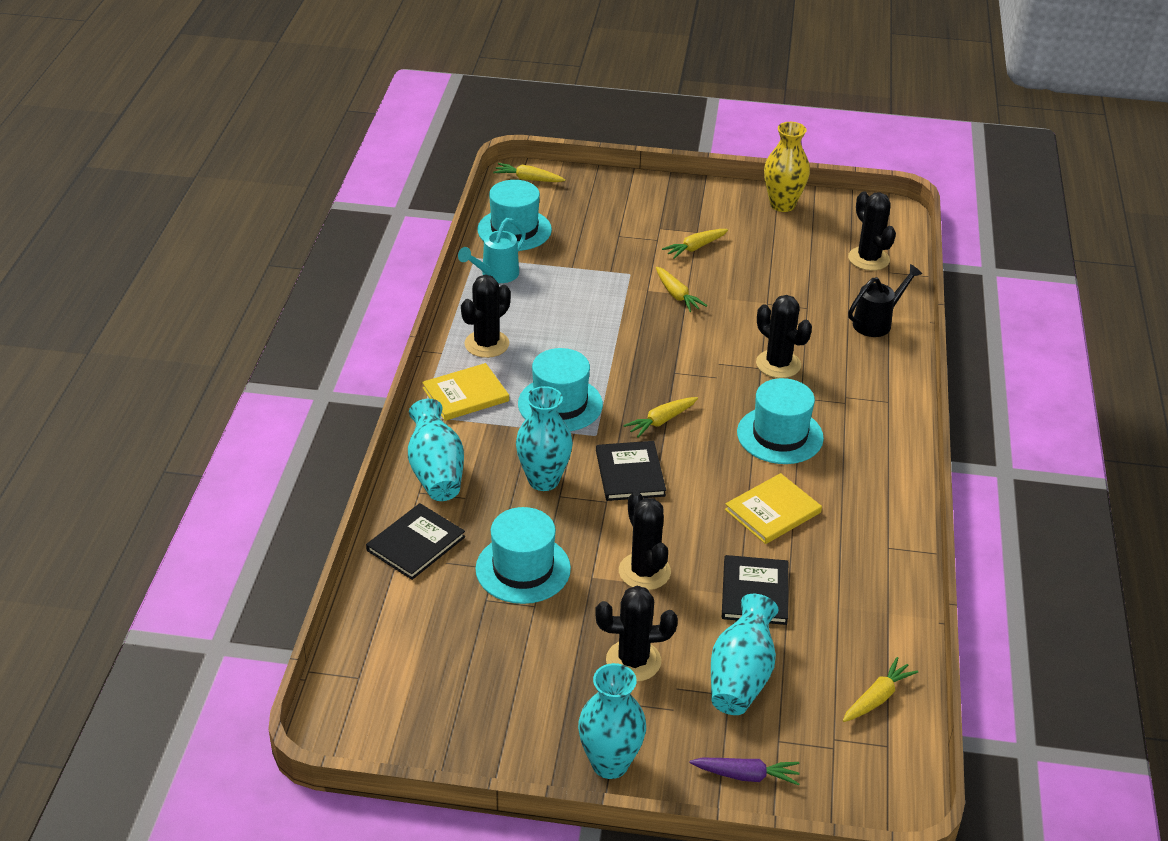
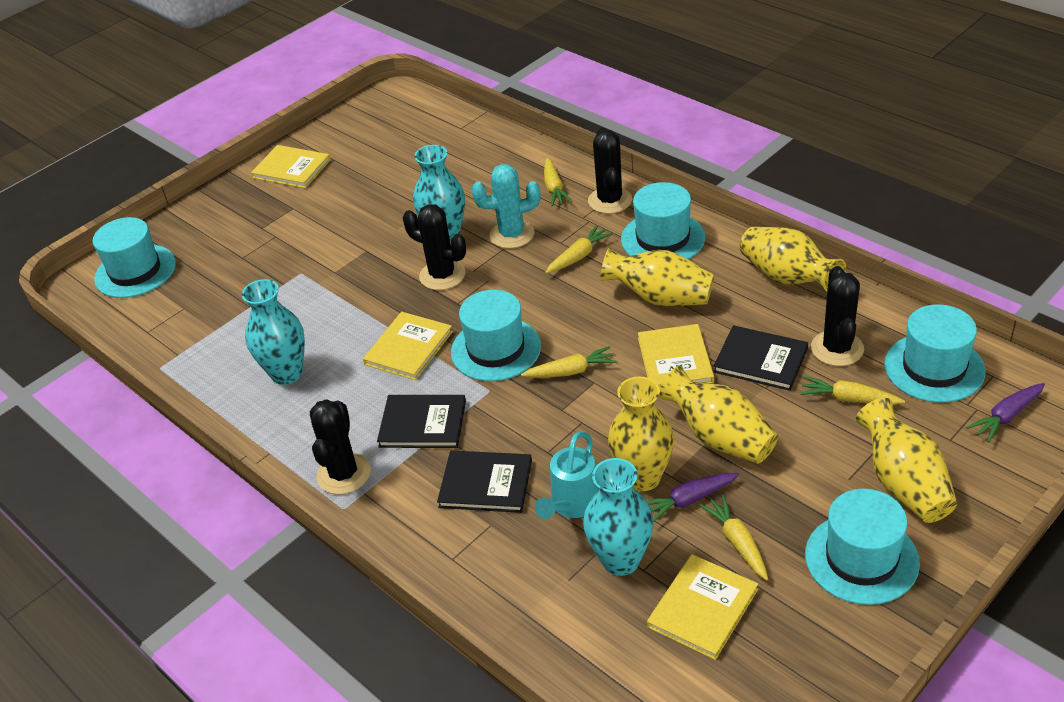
black cactus: 5 -> 4
black watering can: 1 -> 0
purple carrot: 1 -> 2
turquoise cactus: 0 -> 1
turquoise hat: 4 -> 5
turquoise vase: 4 -> 3
yellow book: 2 -> 4
yellow vase: 1 -> 5

